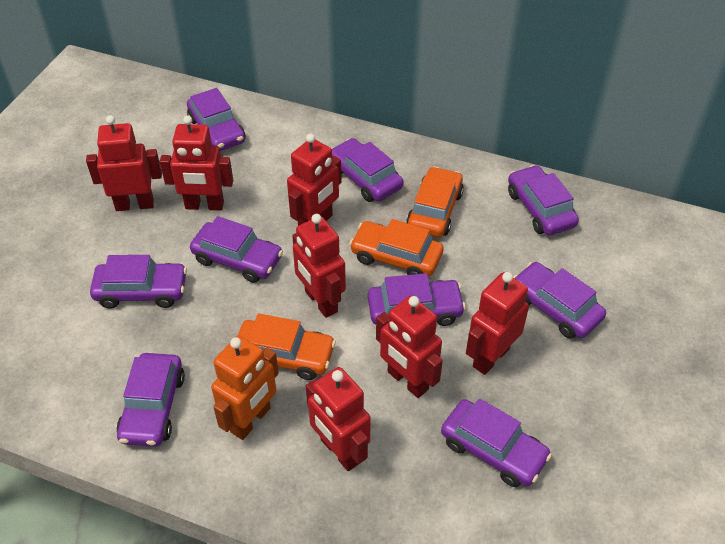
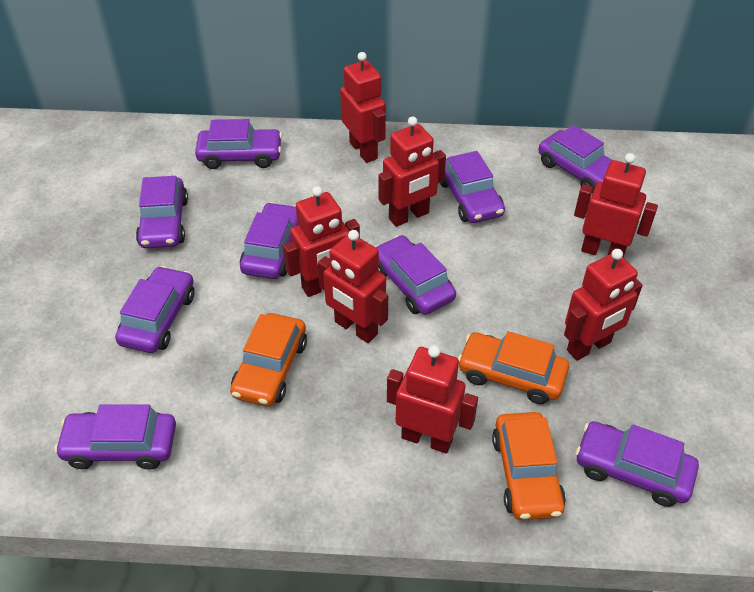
orange robot: 1 -> 0

